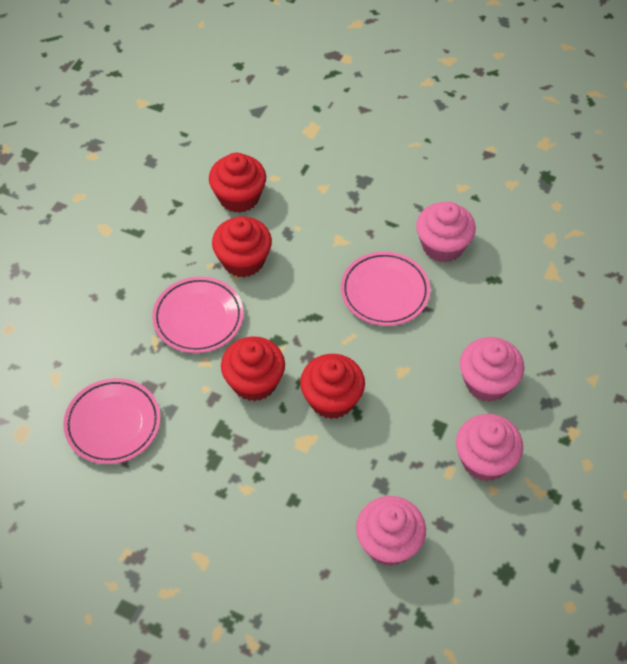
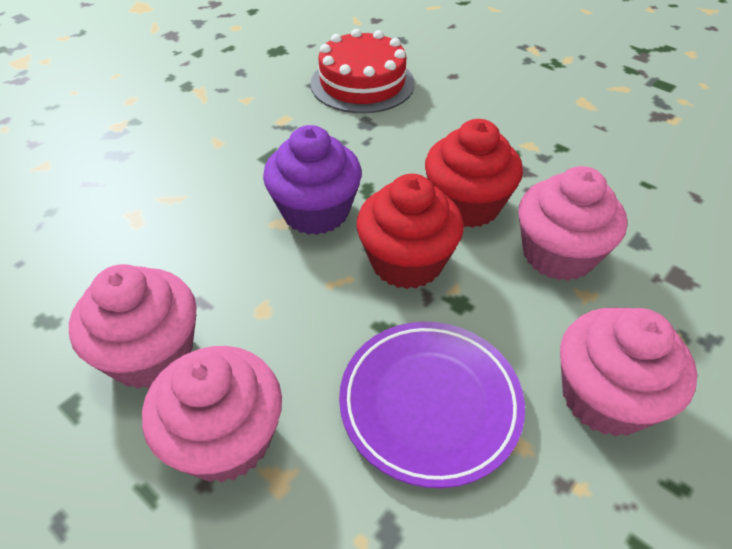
pink plate: 3 -> 0
purple cupcake: 0 -> 1
purple plate: 0 -> 1
red cake: 0 -> 1
red cupcake: 4 -> 2

